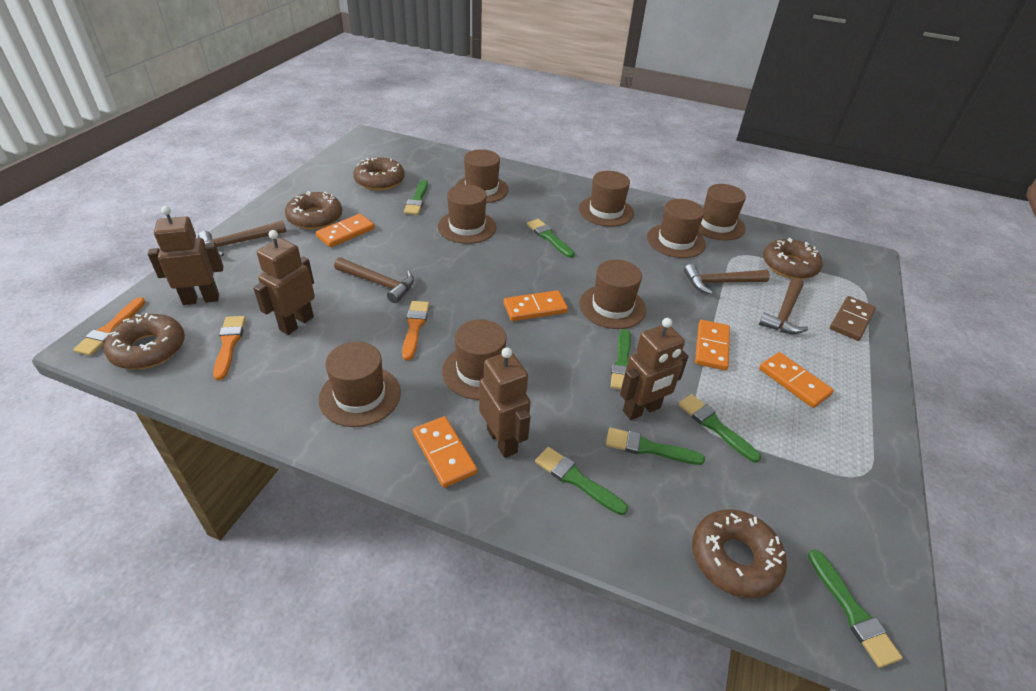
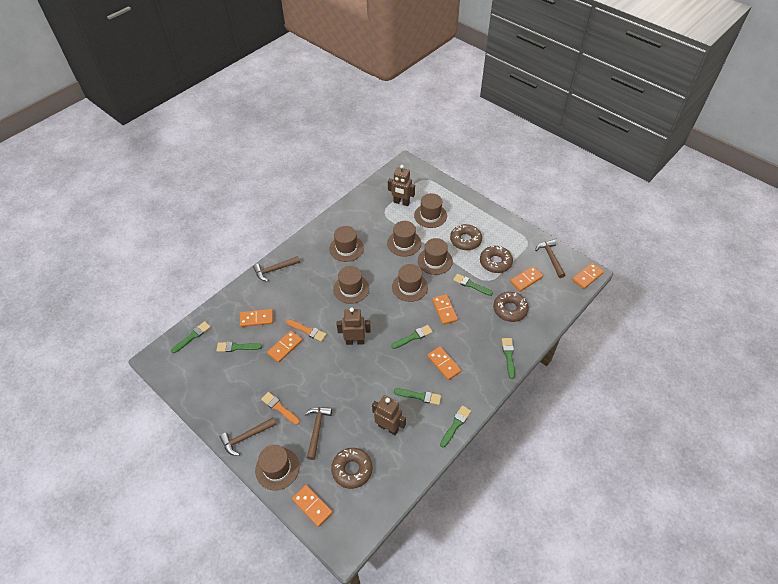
brown domino: 1 -> 0
brown donut: 5 -> 4
brown hat: 8 -> 7
brown robot: 4 -> 3
orange brush: 3 -> 2
orange domino: 5 -> 7

